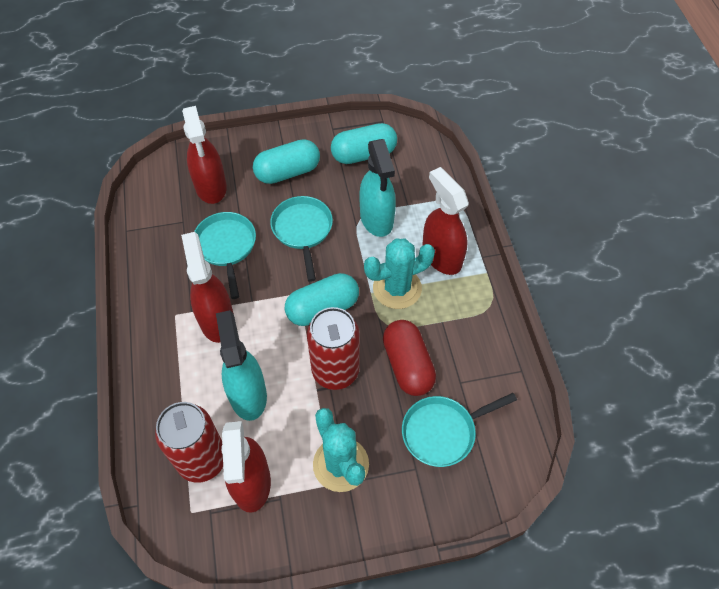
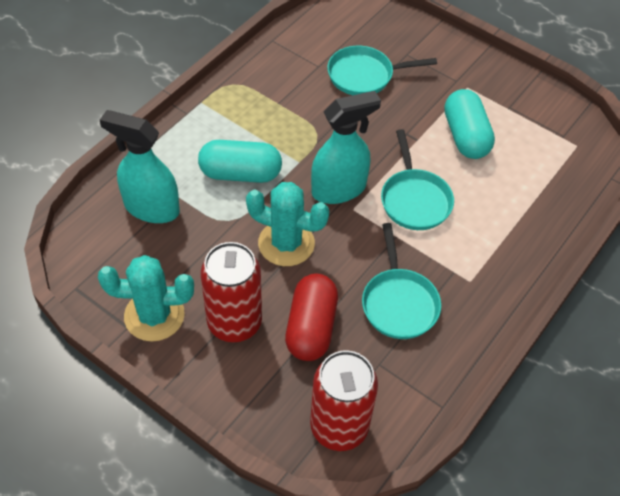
red spray bottle: 4 -> 0
turquoise capsule: 3 -> 2

